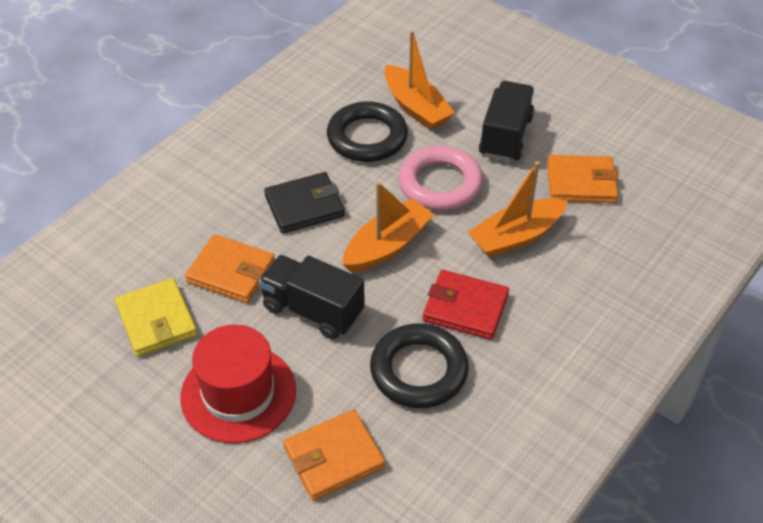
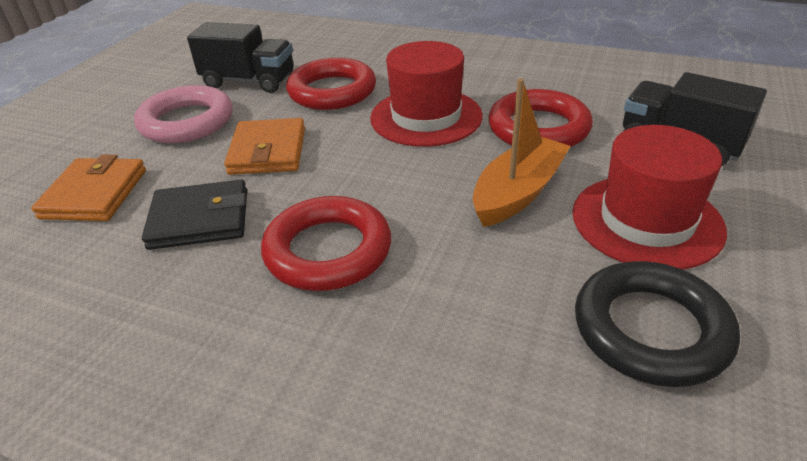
black ring: 2 -> 1
orange boat: 3 -> 1
orange wallet: 3 -> 2
red hat: 1 -> 2
red ring: 0 -> 3
red wallet: 1 -> 0
yellow wallet: 1 -> 0

